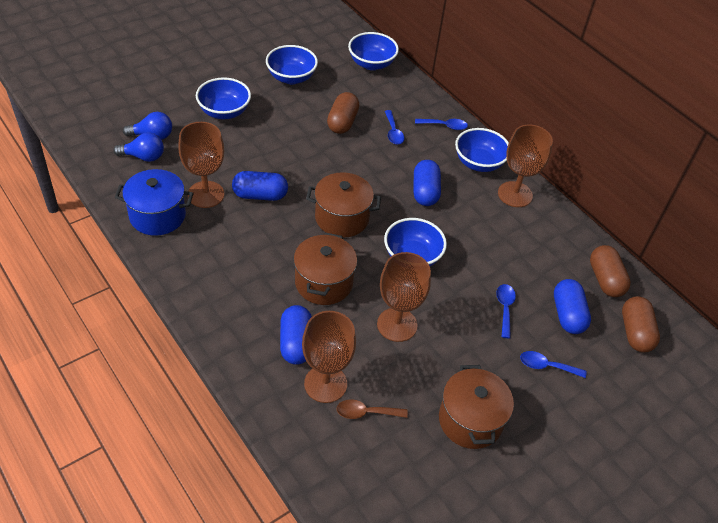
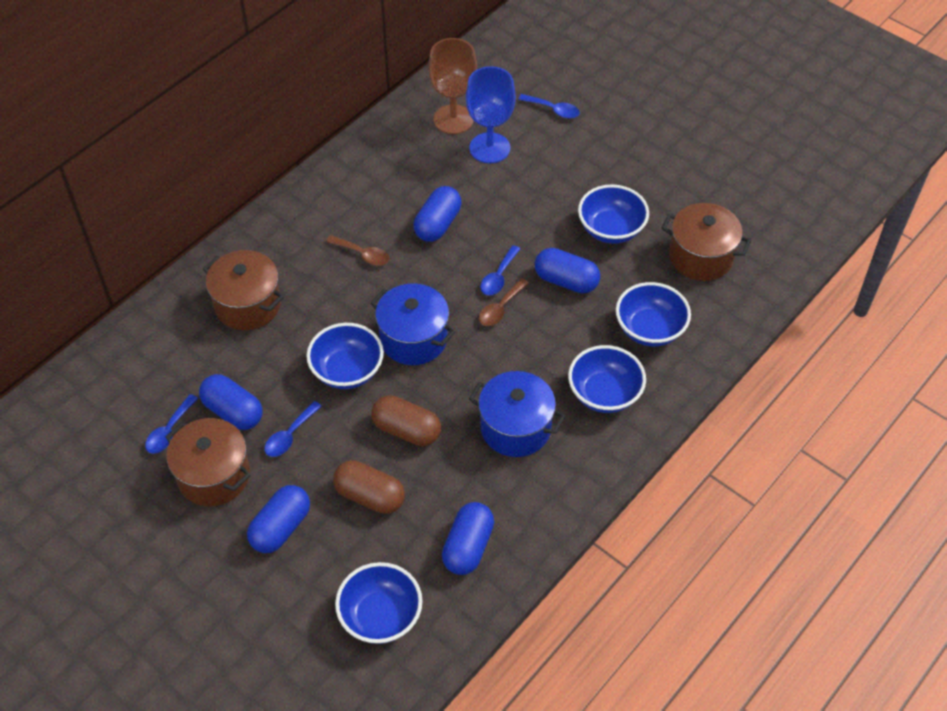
blue capsule: 4 -> 5
blue goblet: 0 -> 1
blue light bulb: 2 -> 0
blue pot: 1 -> 2
brown capsule: 3 -> 2
brown goblet: 4 -> 1
brown spoon: 1 -> 2

